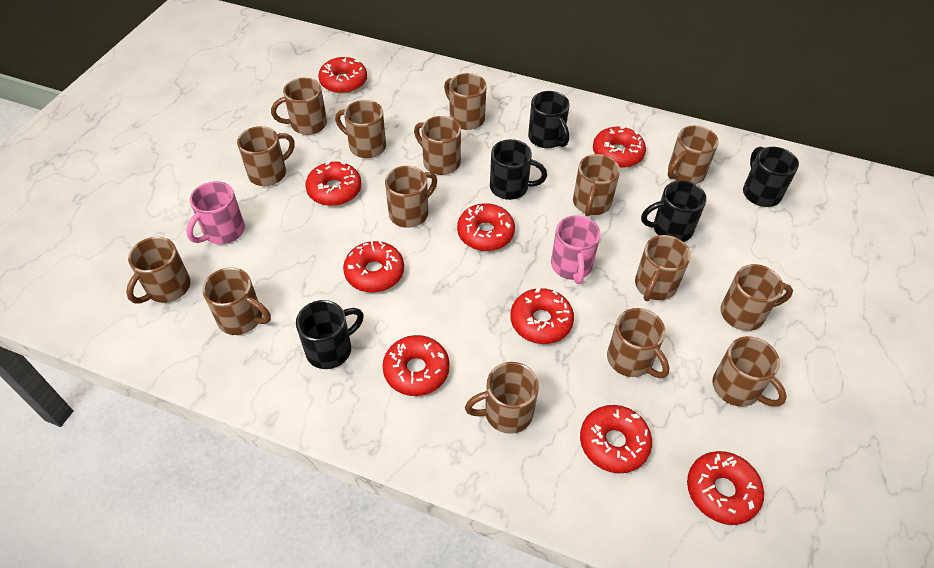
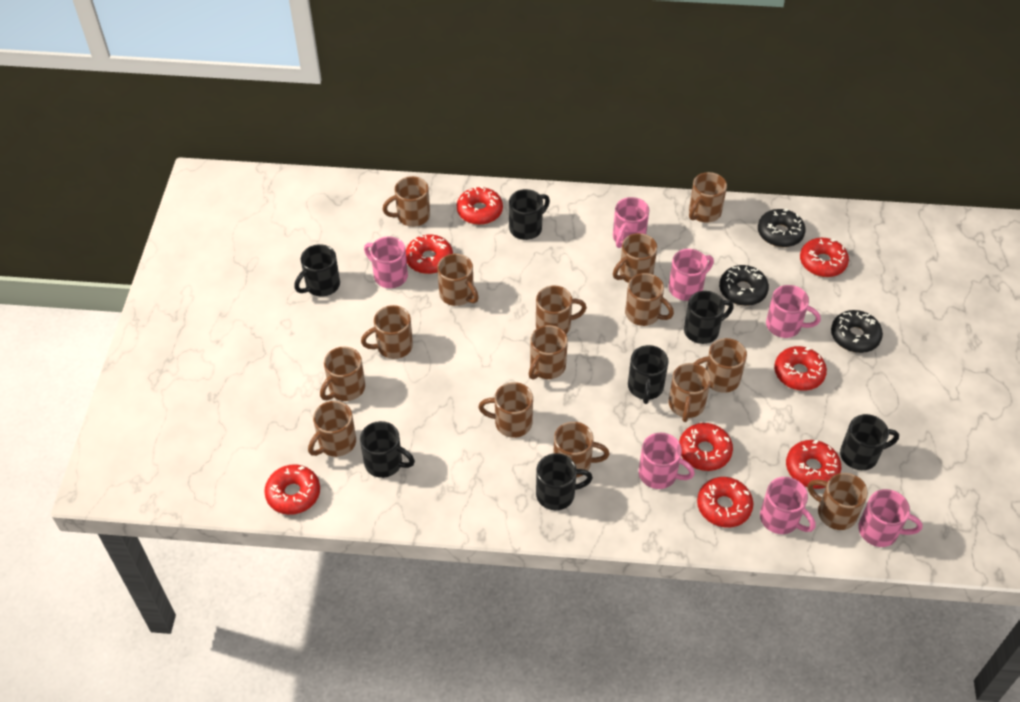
black donut: 0 -> 3
black mug: 5 -> 7
pink mug: 2 -> 7
red donut: 9 -> 8

